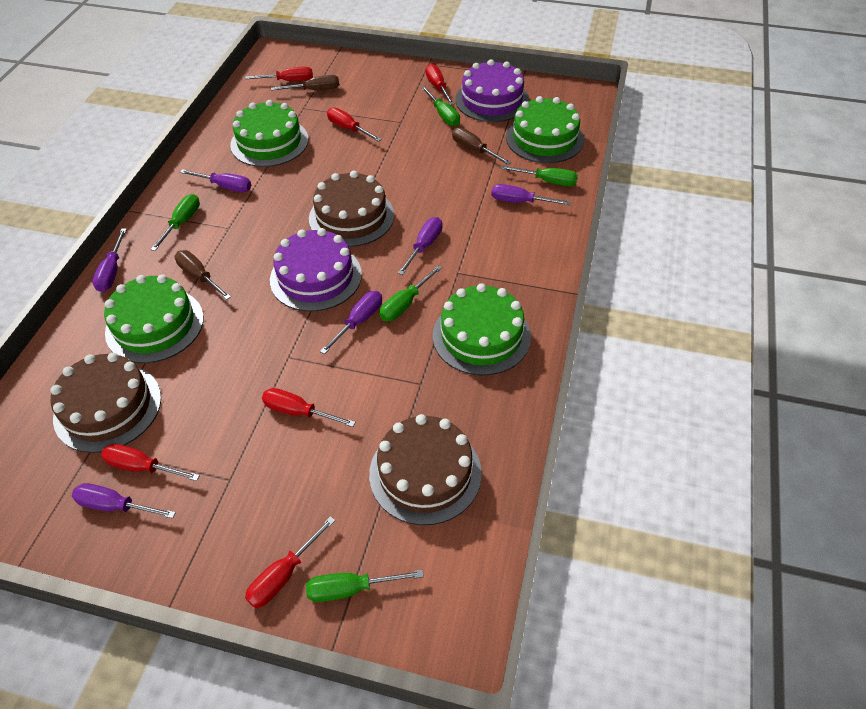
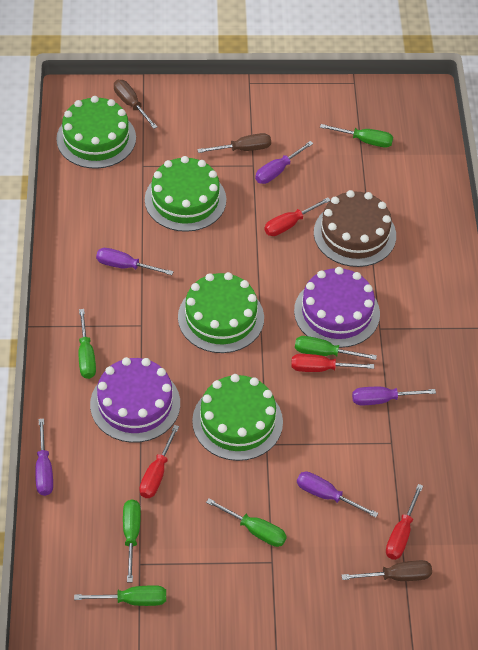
brown cake: 3 -> 1
green screwdriver: 5 -> 6
purple screwdriver: 6 -> 5
red screwdriver: 6 -> 4

